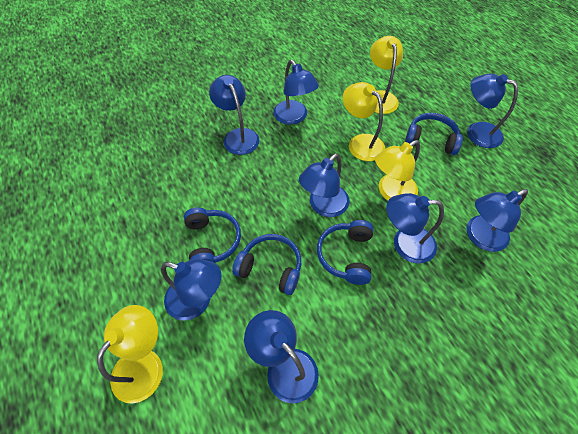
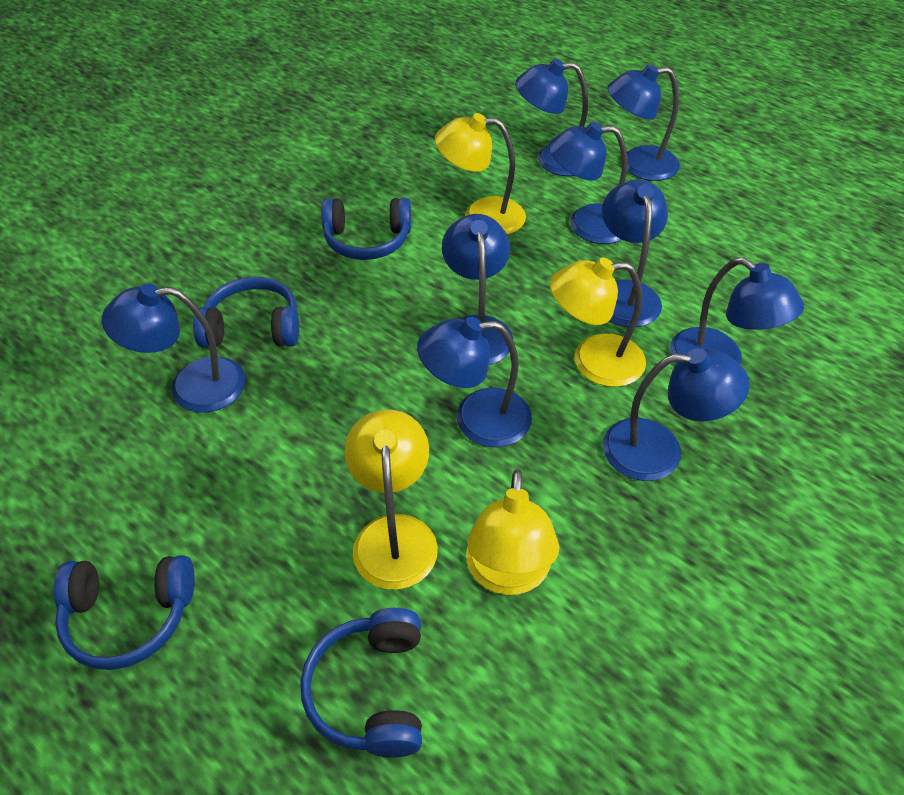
blue lamp: 8 -> 9

